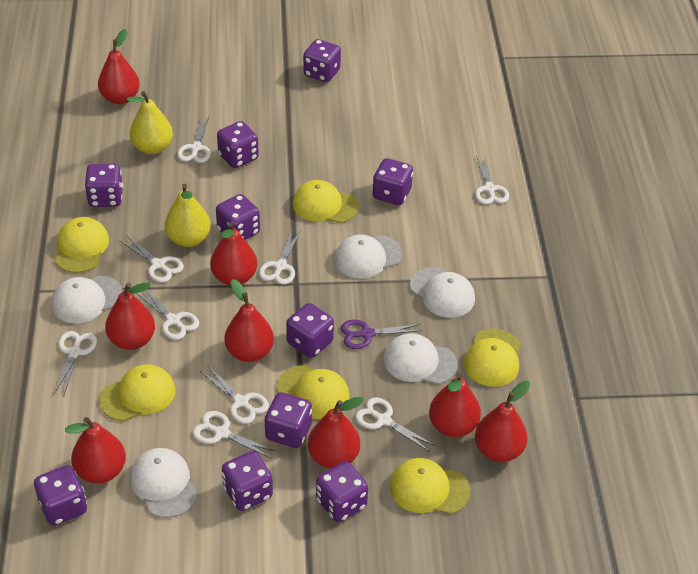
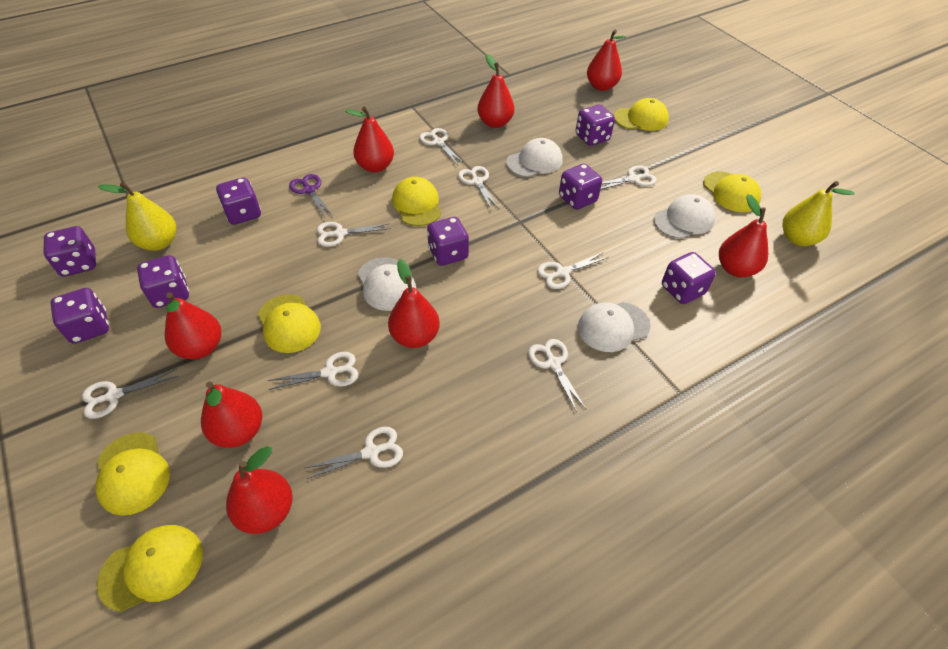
purple dice: 10 -> 8
white cap: 5 -> 4

